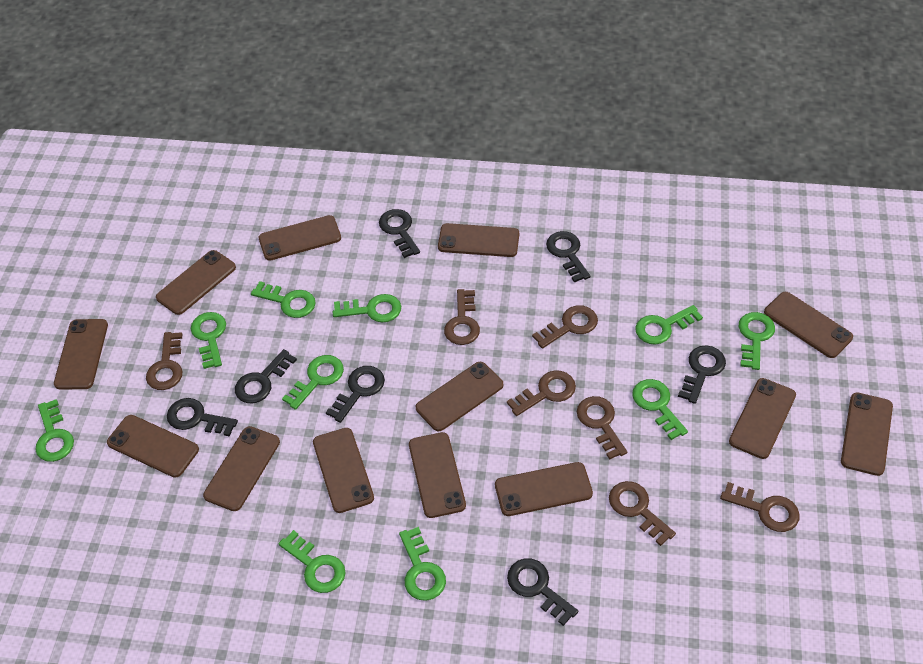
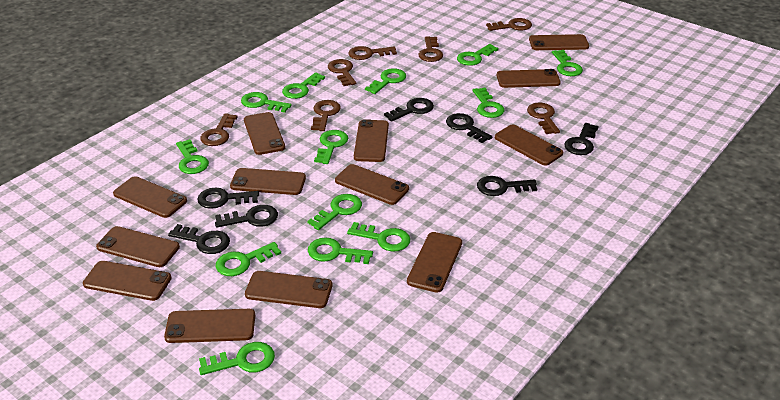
green key: 10 -> 13

